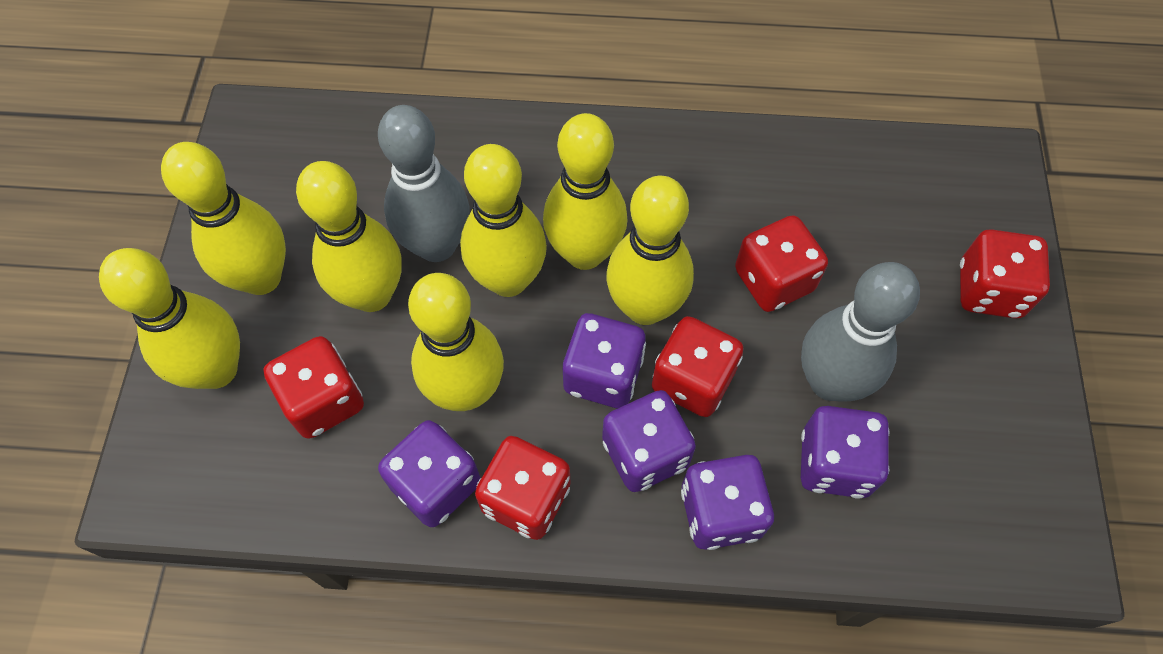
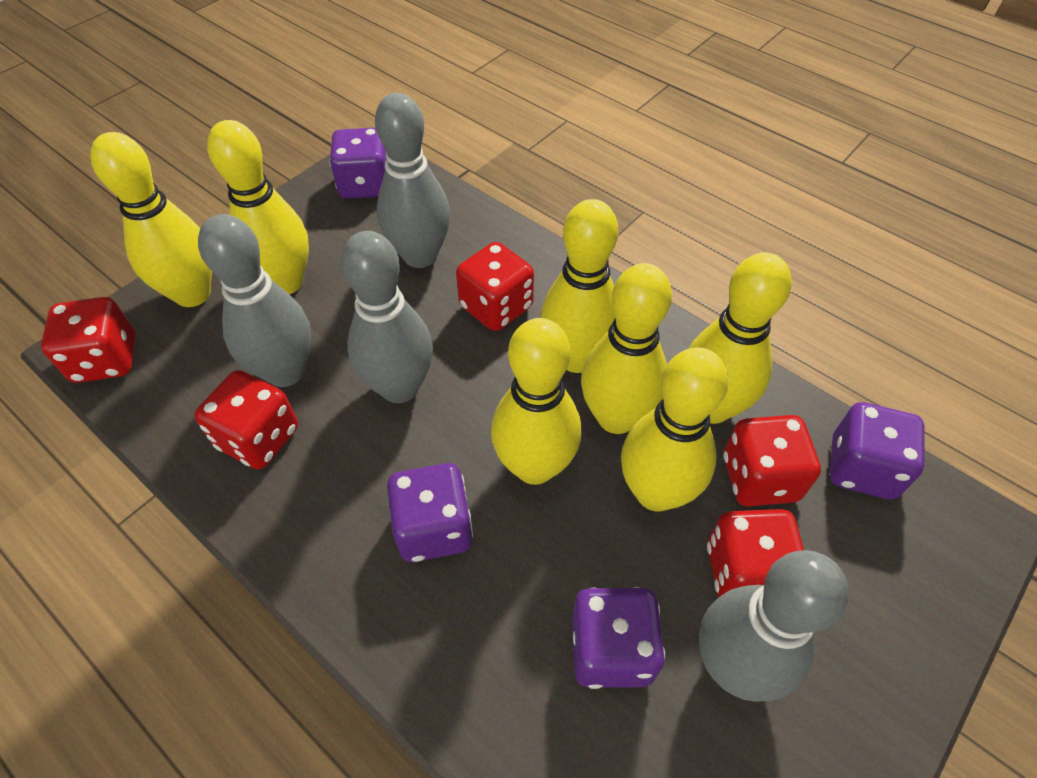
grey bowling pin: 2 -> 4
purple dice: 5 -> 4

